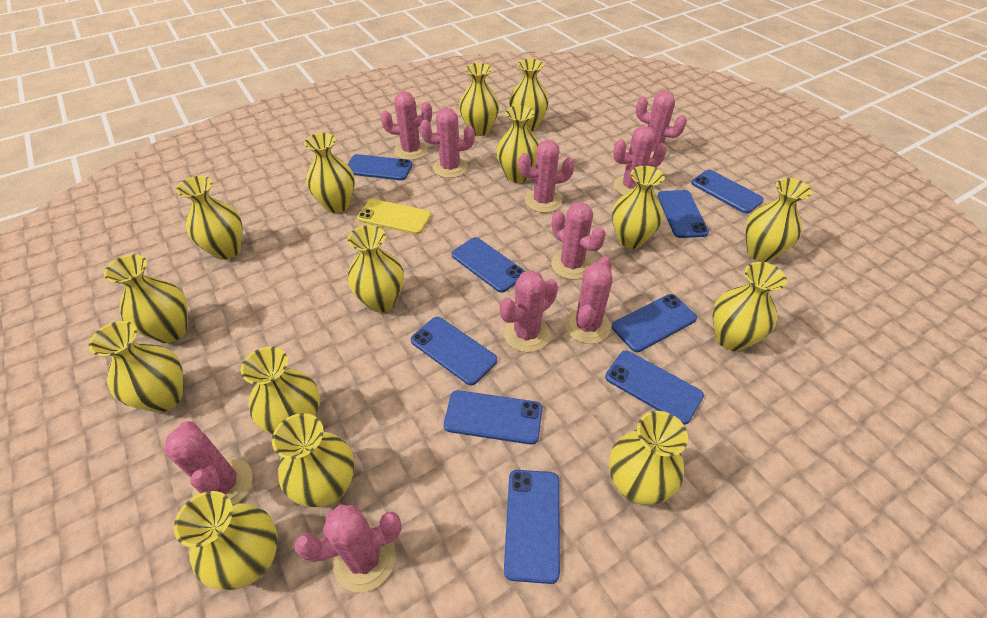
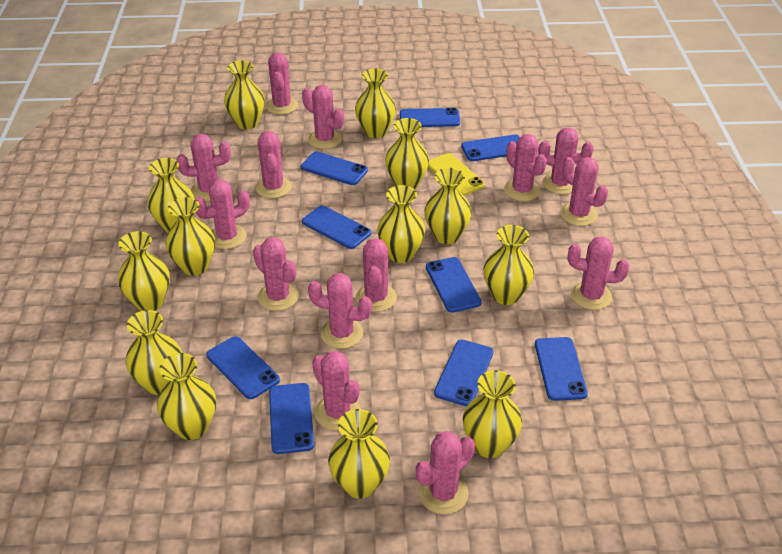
pink cactus: 10 -> 14
yellow vase: 15 -> 13

